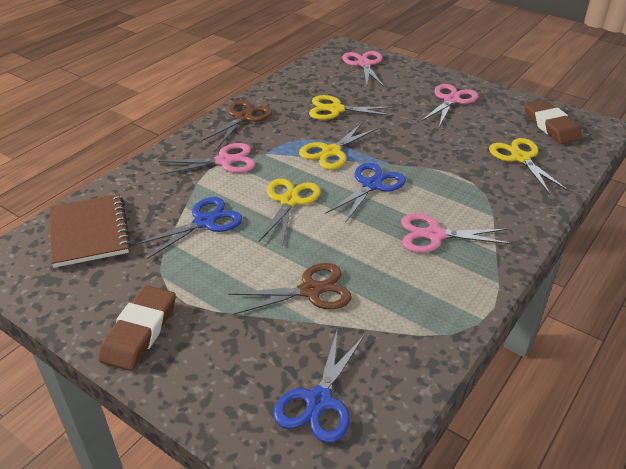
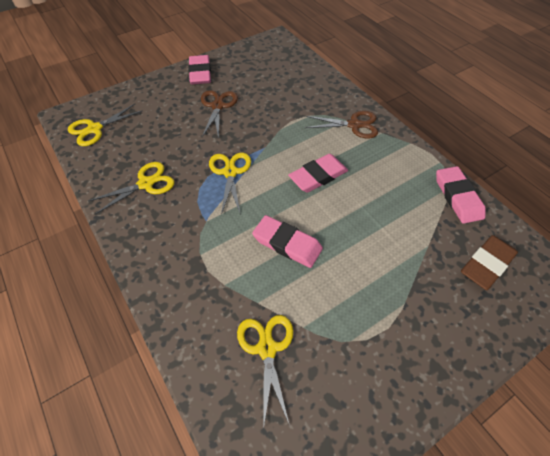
blue scissors: 3 -> 0
brown eraser: 2 -> 1
brown notebook: 1 -> 0
pink eraser: 0 -> 4
pink scissors: 4 -> 0

